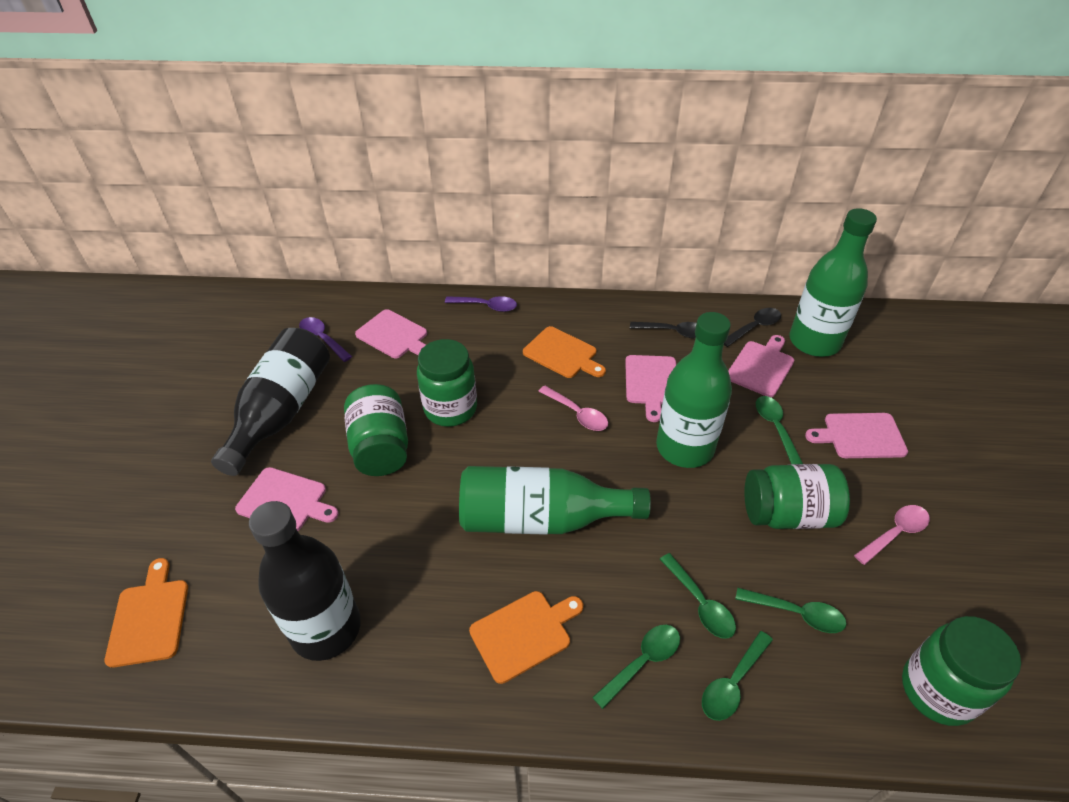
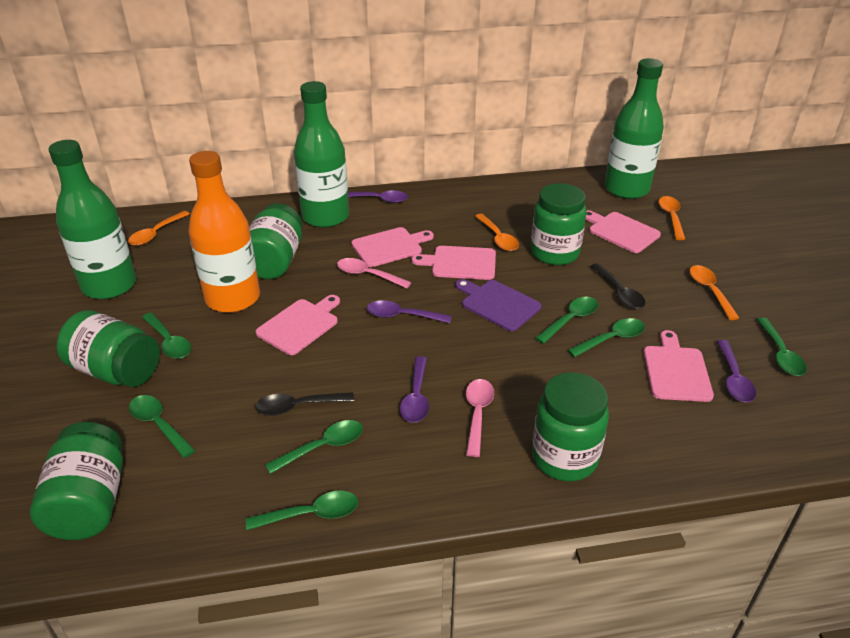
black bottle: 2 -> 0
green jar: 4 -> 5
green spoon: 5 -> 7
orange bottle: 0 -> 1
orange cutting board: 3 -> 0
orange spoon: 0 -> 4
purple cutting board: 0 -> 1
purple spoon: 2 -> 4

